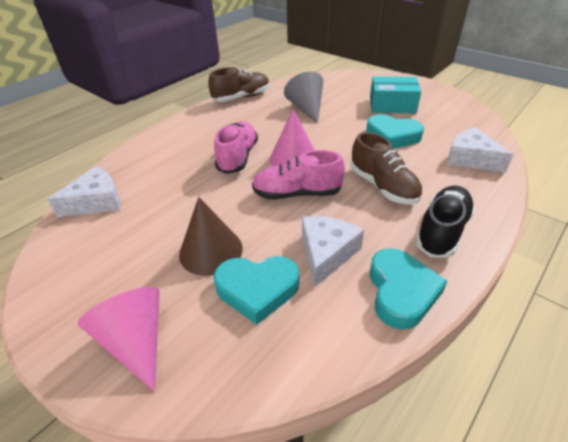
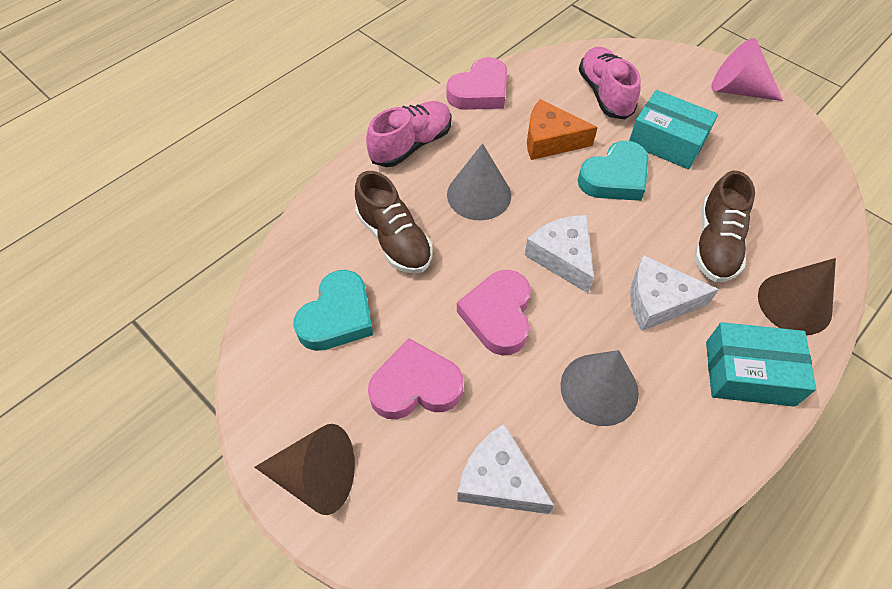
black shoe: 1 -> 0
brown cone: 1 -> 2
grey cone: 1 -> 2
orange cheese: 0 -> 1
pink cone: 2 -> 1
pink heart: 0 -> 3
turquoise box: 1 -> 2
turquoise heart: 3 -> 2

